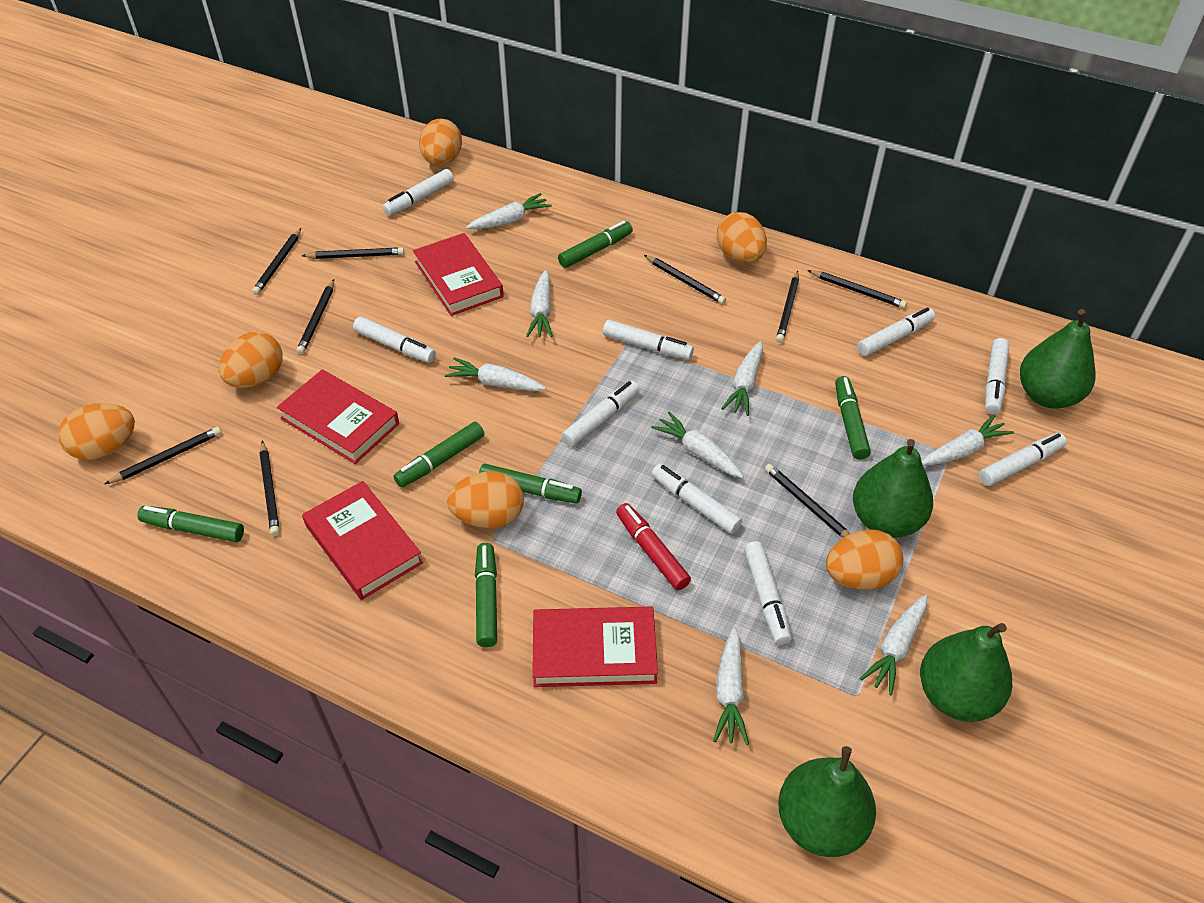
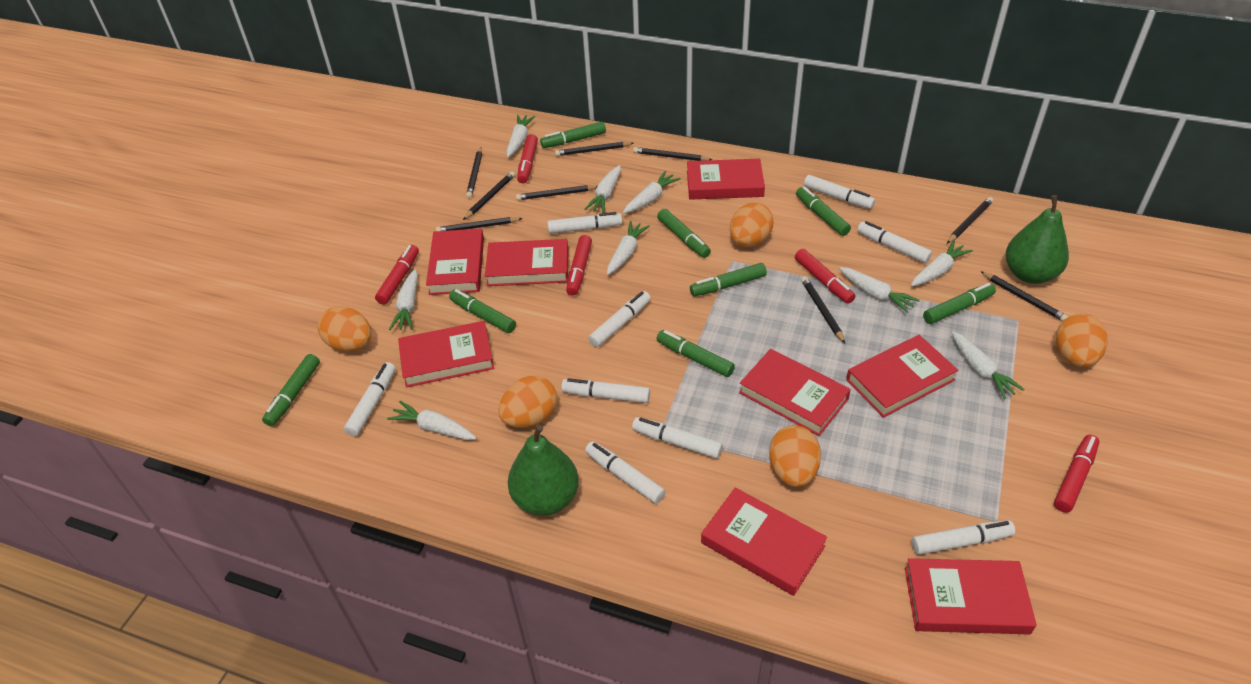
green marker: 6 -> 8
green pear: 4 -> 2
orange egg: 6 -> 5
red book: 4 -> 8
red marker: 1 -> 5
white carrot: 8 -> 9

